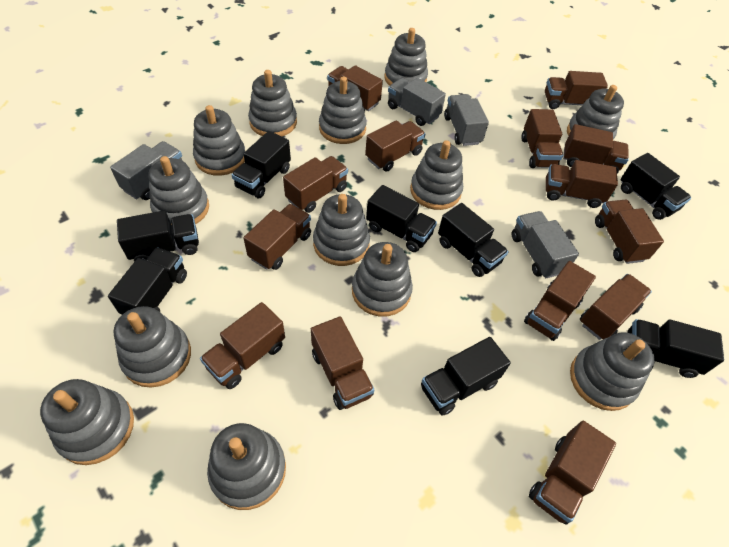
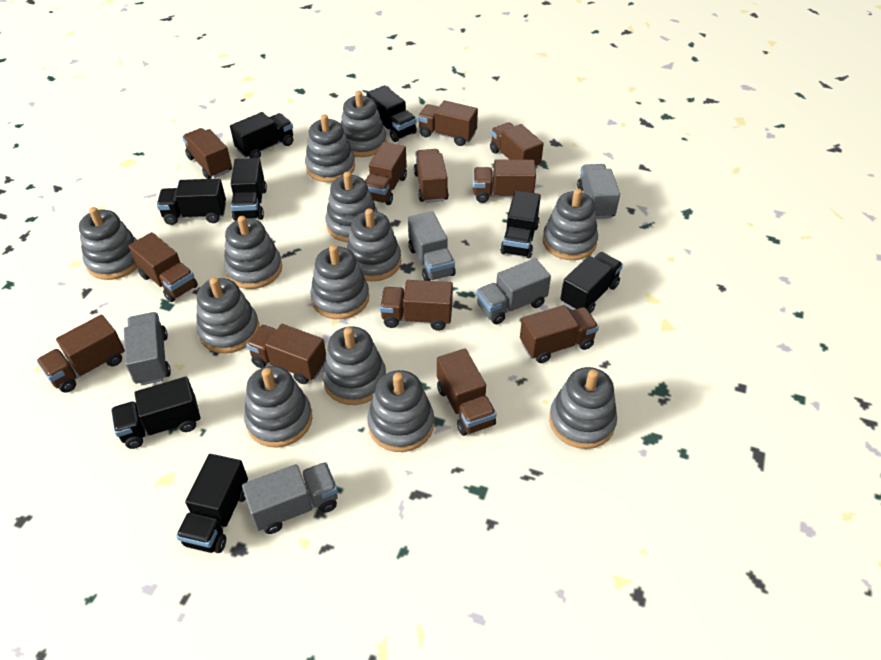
brown truck: 14 -> 12
grey truck: 4 -> 5

